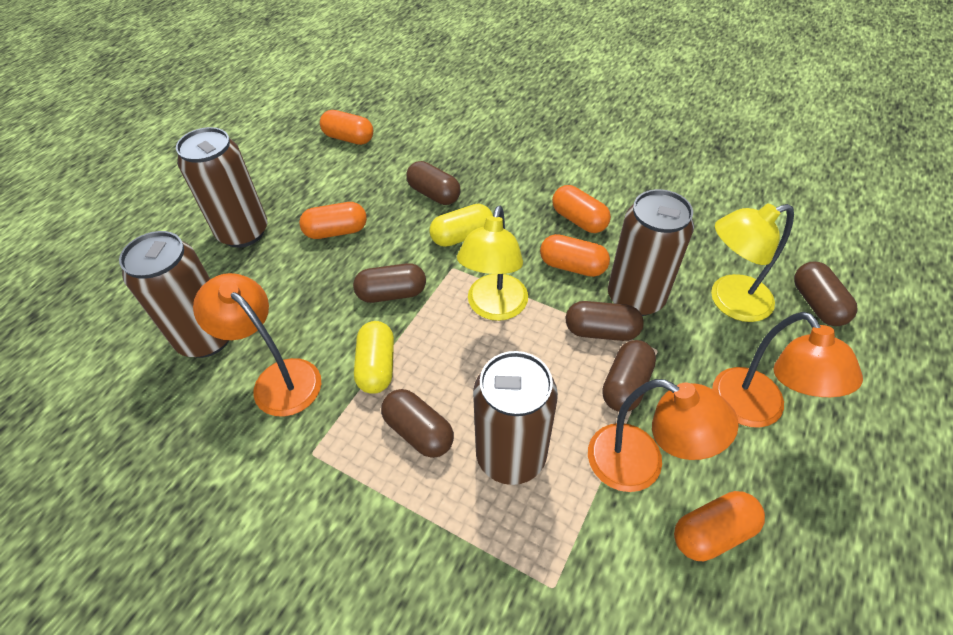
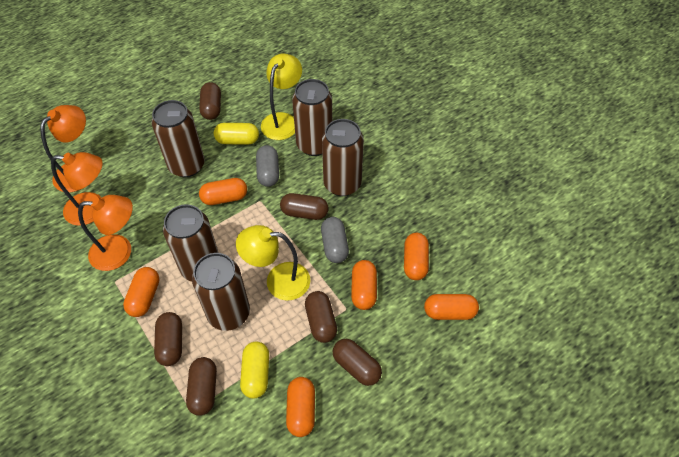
brown can: 4 -> 5
grey capsule: 0 -> 2
orange capsule: 5 -> 6

